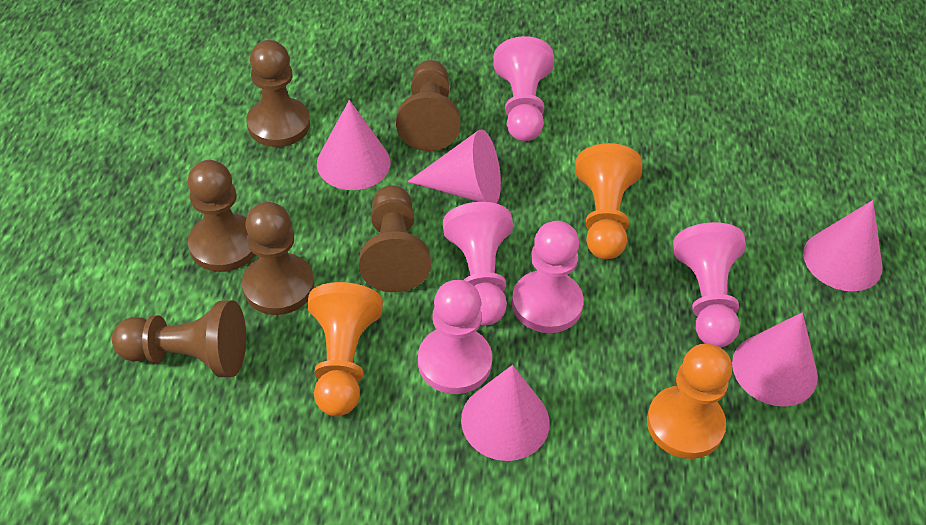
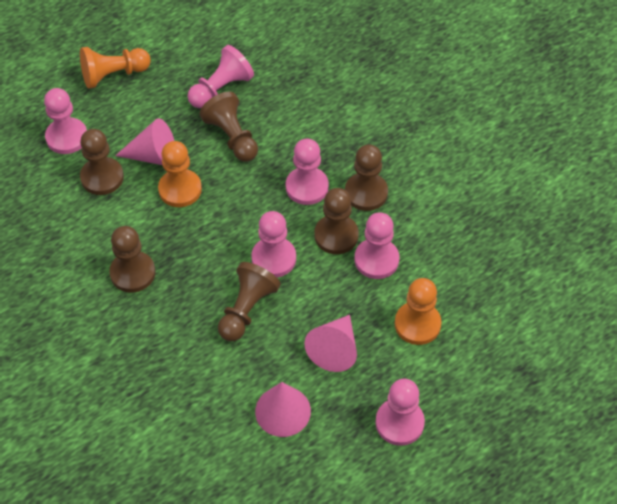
pink cone: 5 -> 3
pink pawn: 5 -> 6

